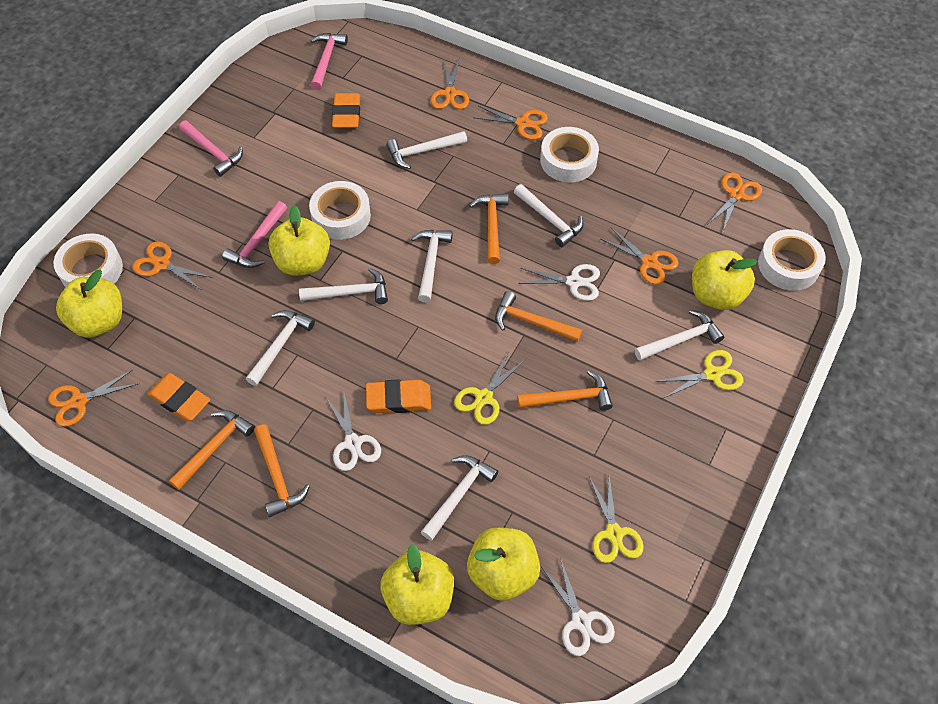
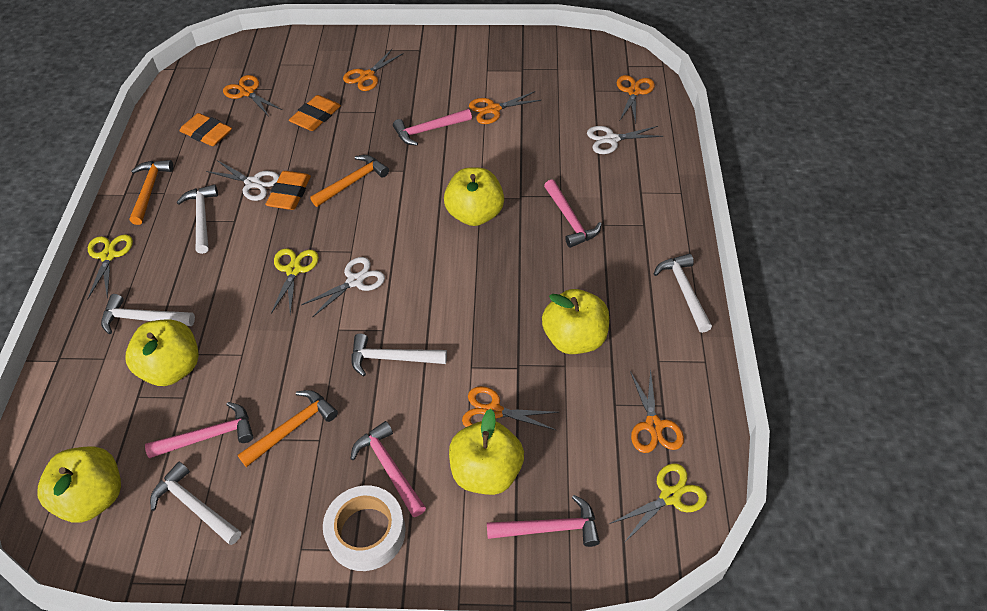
orange hammer: 5 -> 3
pink hammer: 3 -> 5
white hammer: 7 -> 5
white tape: 4 -> 1

